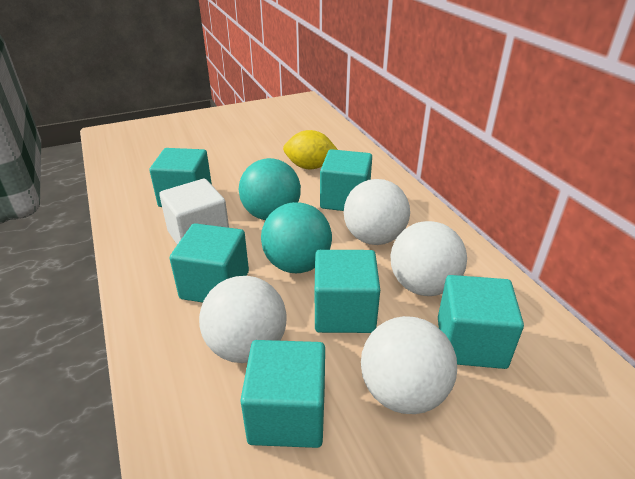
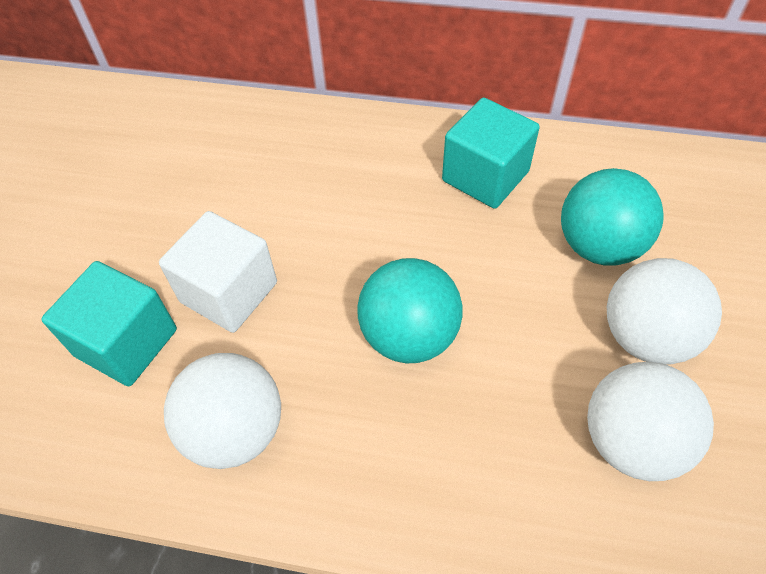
turquoise cube: 6 -> 2
white ball: 4 -> 3
yellow lemon: 1 -> 0

